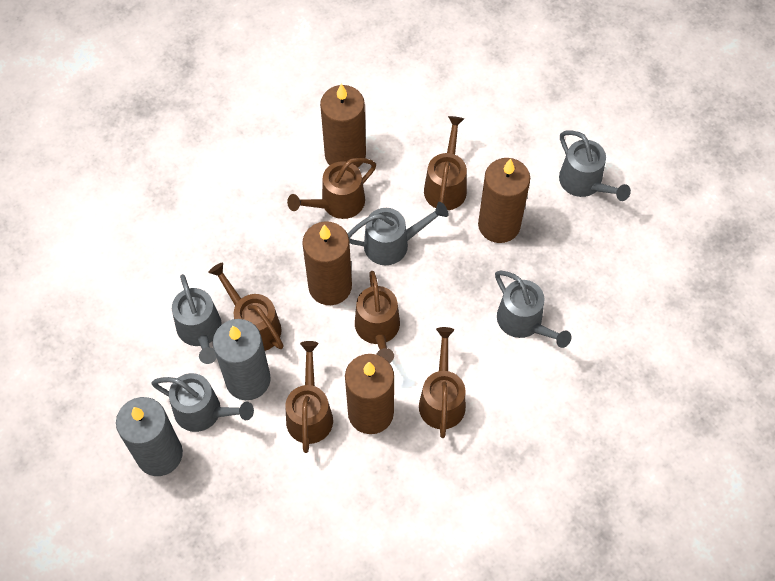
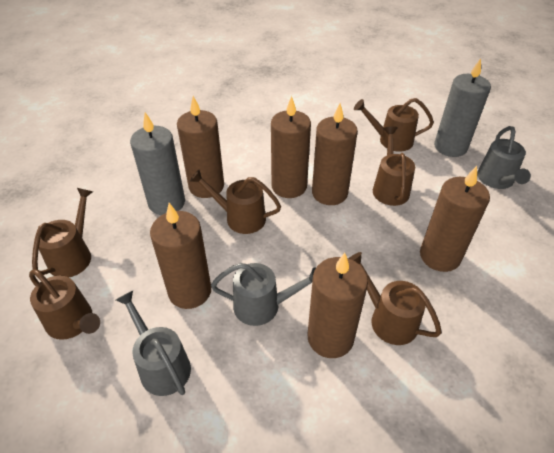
brown candle: 4 -> 6
grey watering can: 5 -> 3

